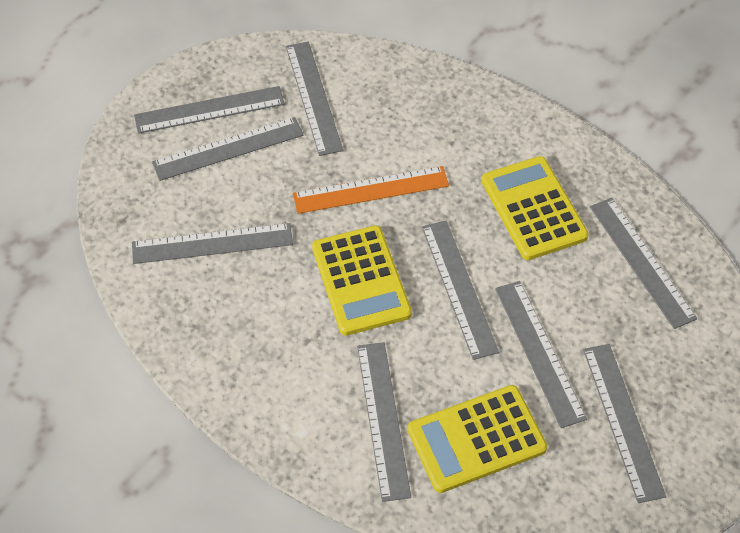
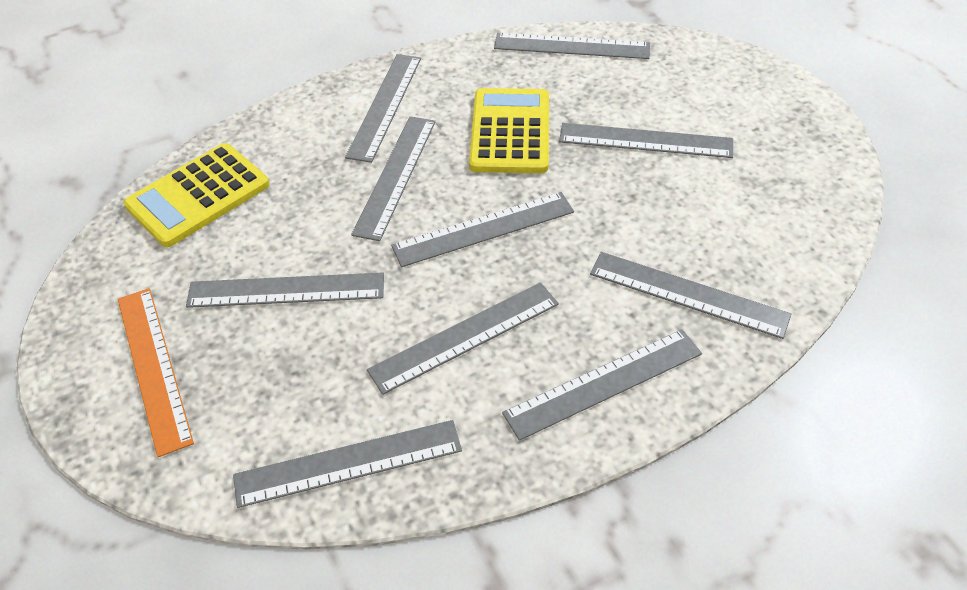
grey ruler: 9 -> 10
yellow calculator: 3 -> 2

